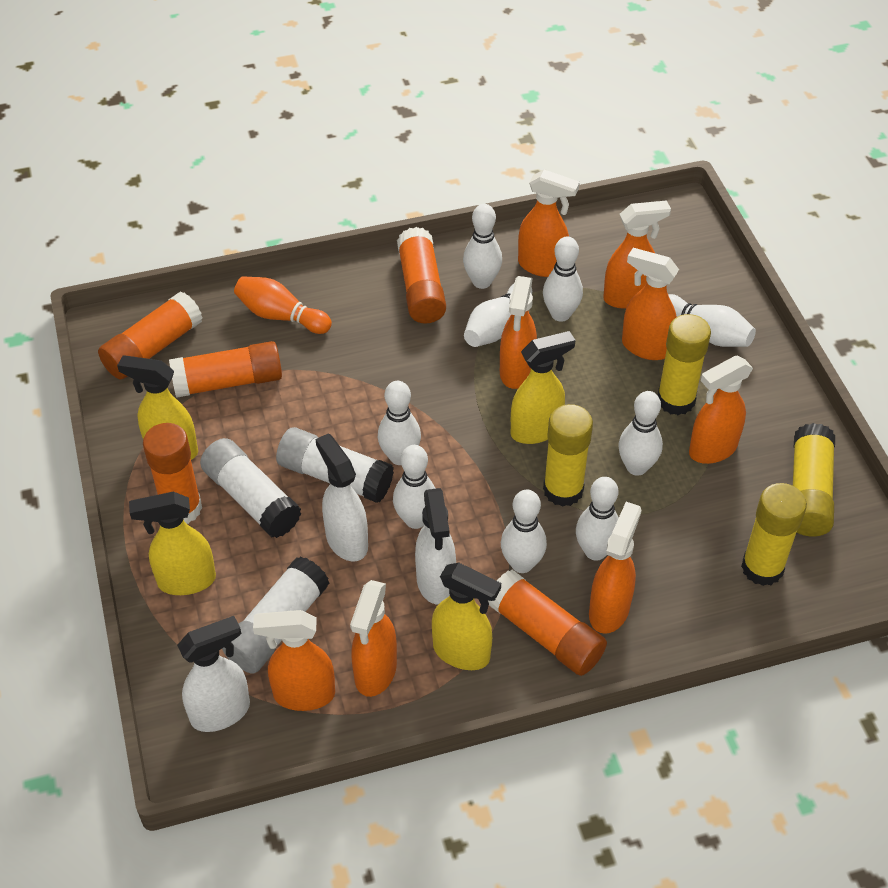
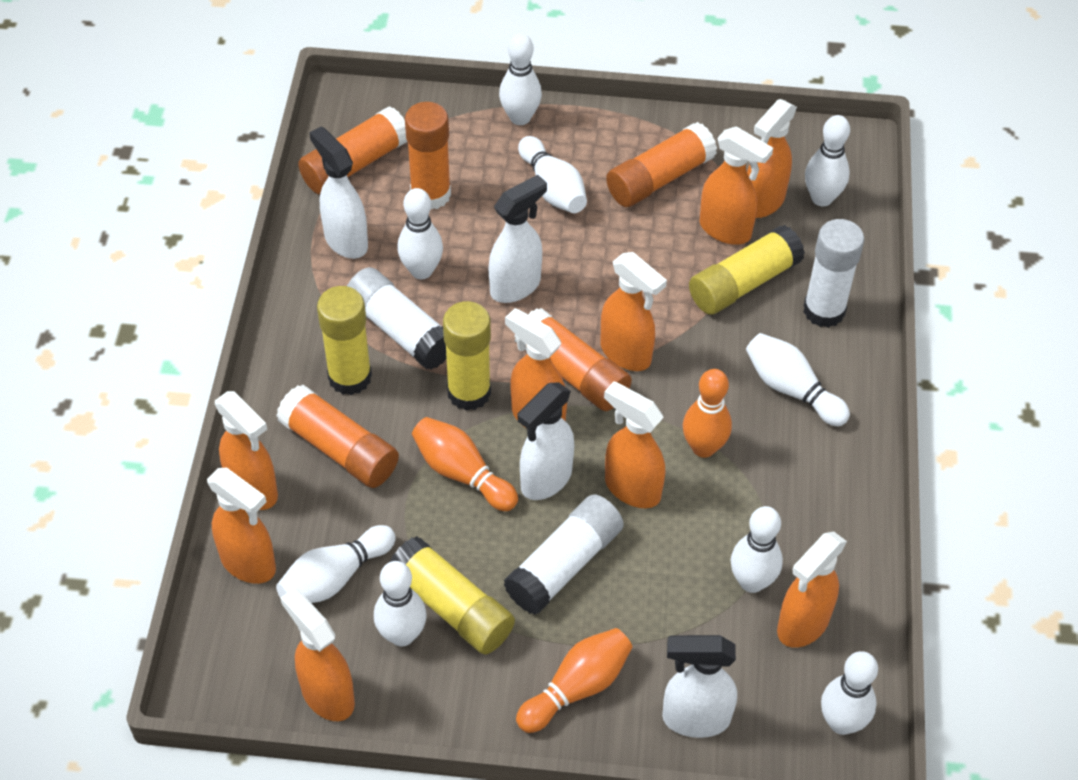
orange bowling pin: 1 -> 3
orange spray bottle: 8 -> 9
white spray bottle: 3 -> 4
yellow spray bottle: 4 -> 0

